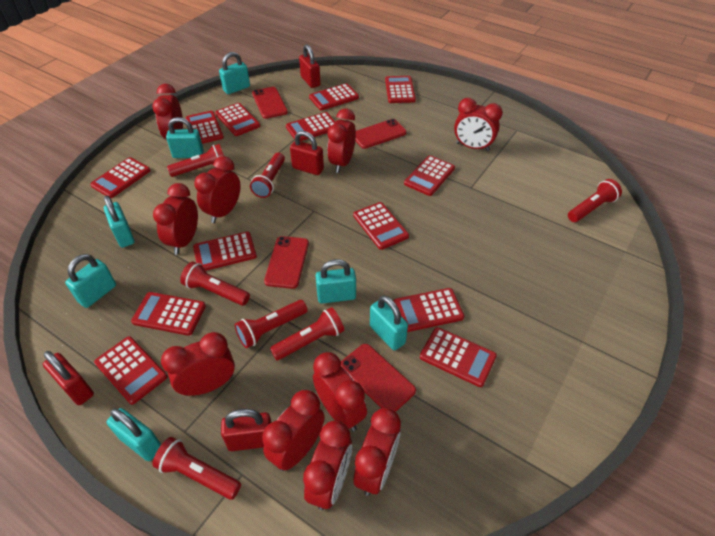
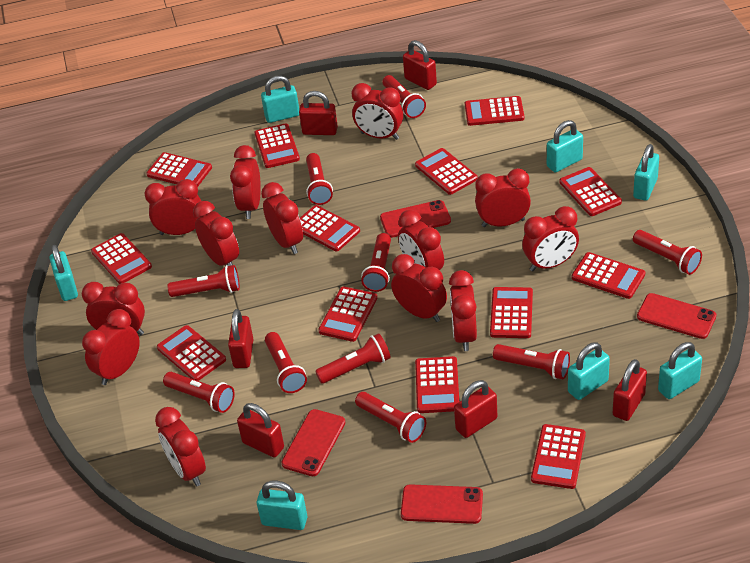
red clock: 10 -> 13
red flashlight: 7 -> 10
red padlock: 4 -> 6

